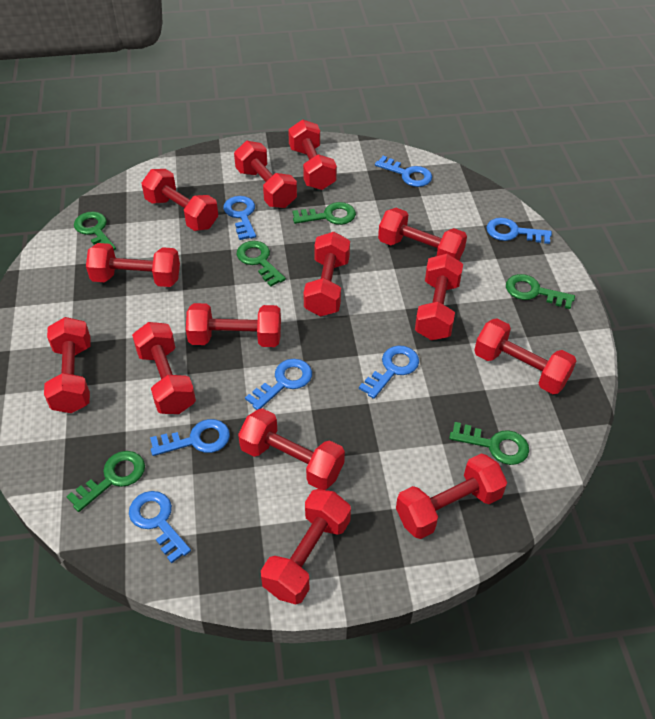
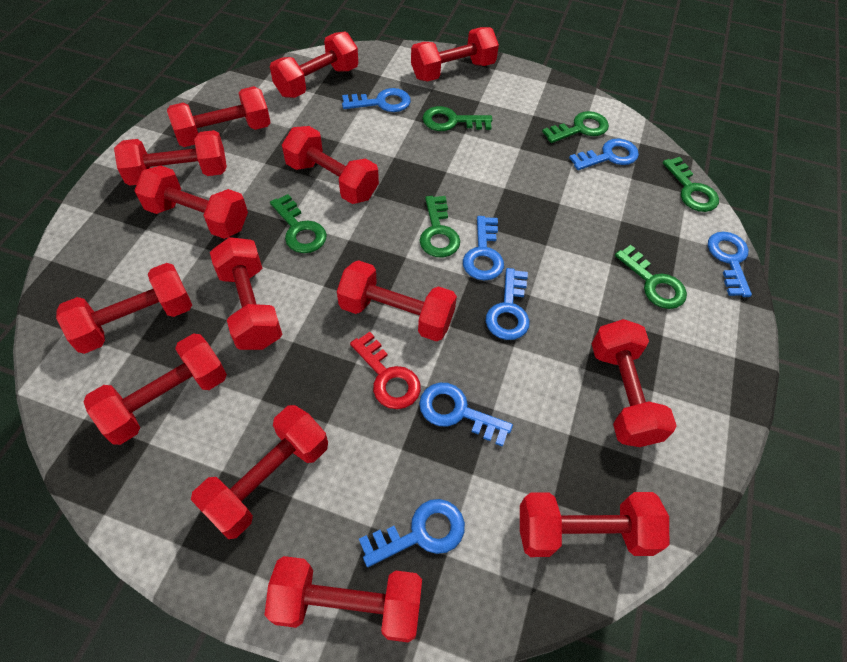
red key: 0 -> 1

